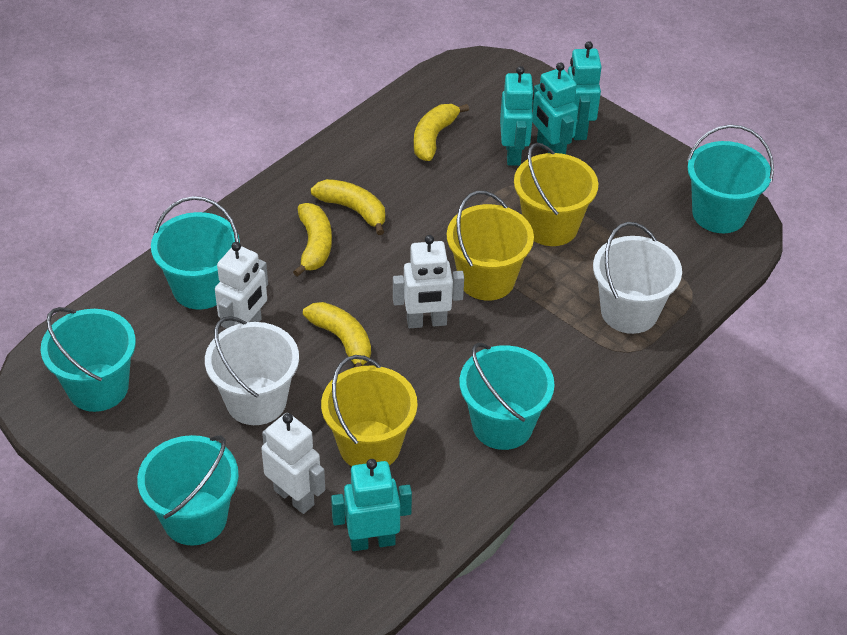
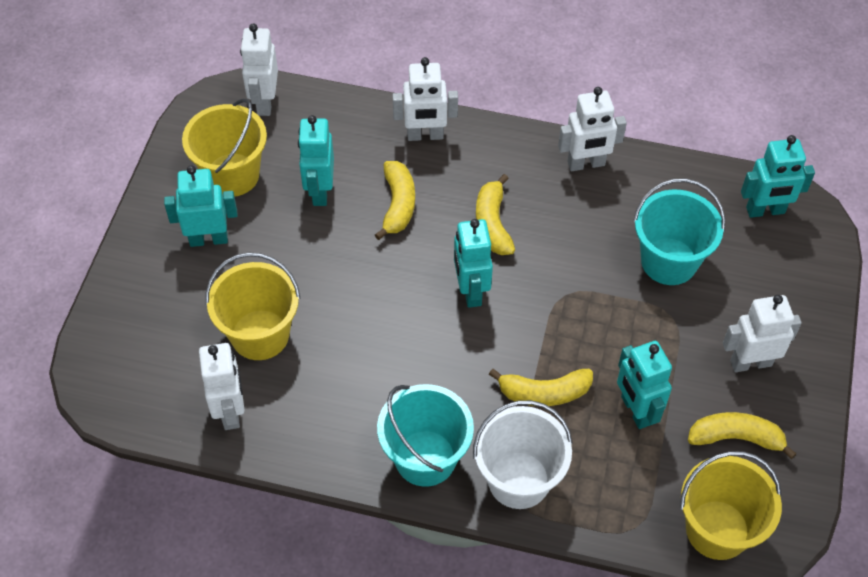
turquoise bucket: 5 -> 2
turquoise robot: 4 -> 5
white bucket: 2 -> 1
white robot: 3 -> 5

